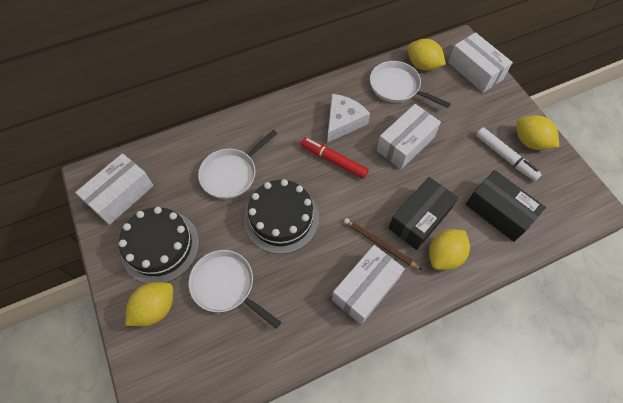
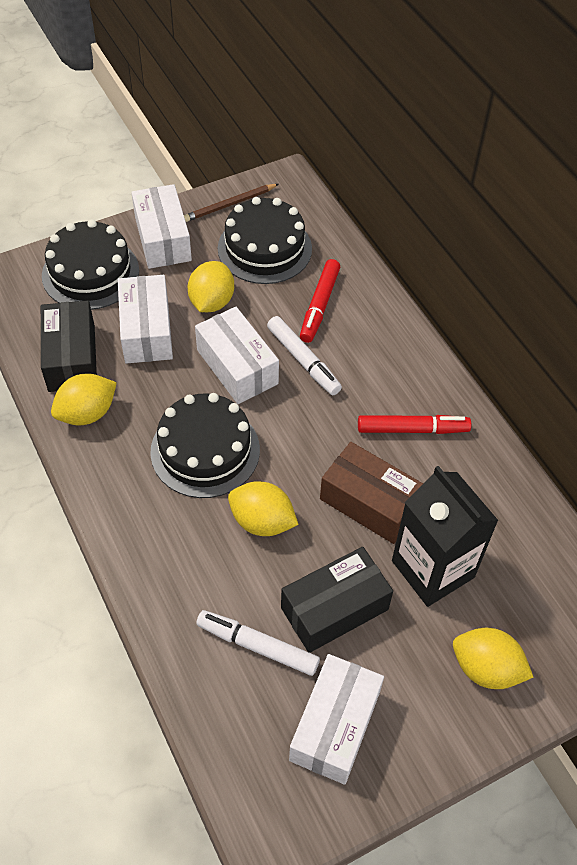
black cake: 2 -> 3
black carton: 0 -> 1
brown box: 0 -> 1
red marker: 1 -> 2
white cheese: 1 -> 0
white marker: 1 -> 2
white pan: 3 -> 0

